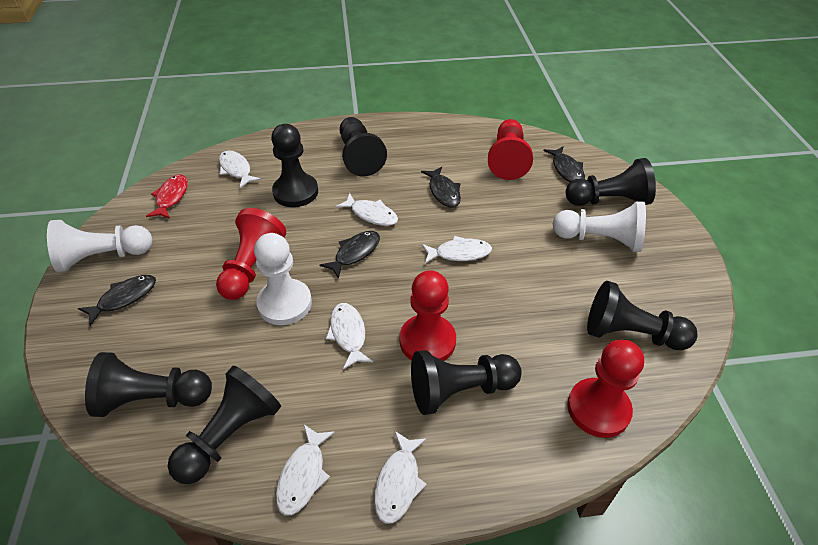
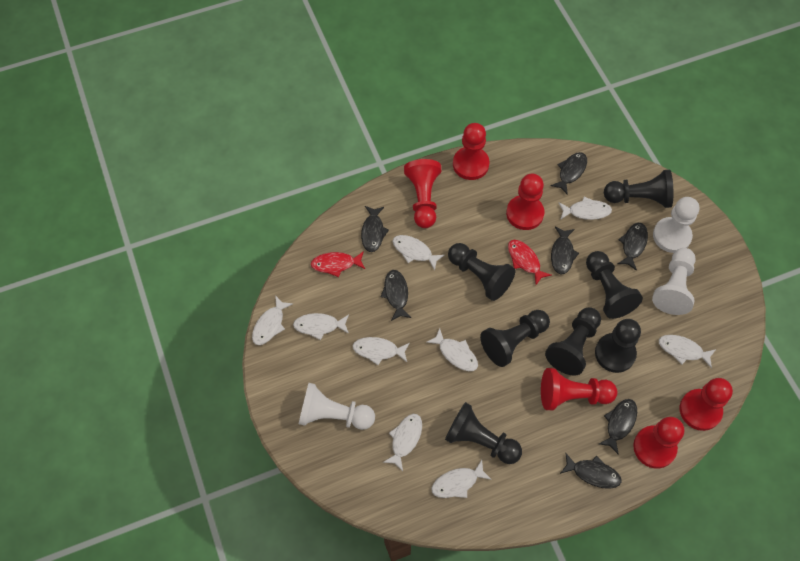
black fish: 4 -> 7
red fish: 1 -> 2
red pawn: 4 -> 6
white fish: 6 -> 9

